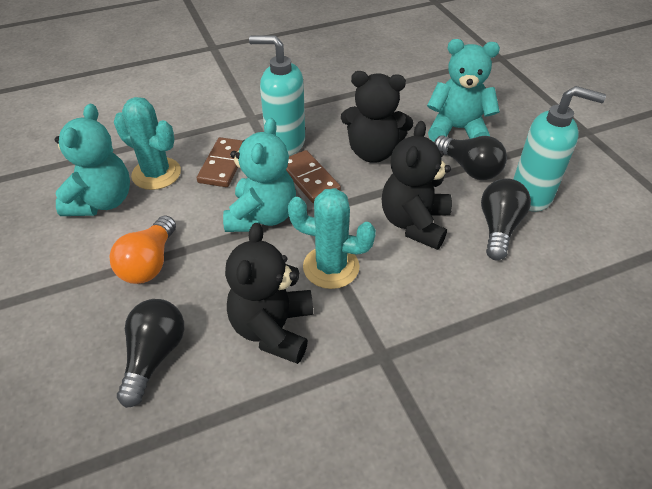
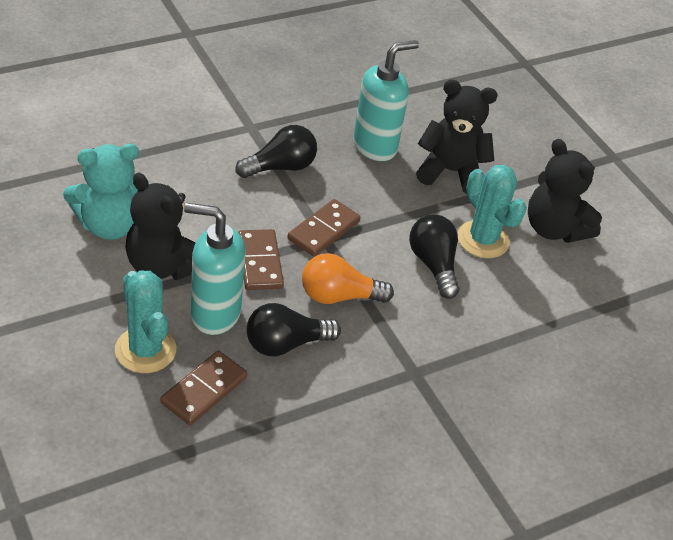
brown domino: 2 -> 3
turquoise teddy bear: 3 -> 1

